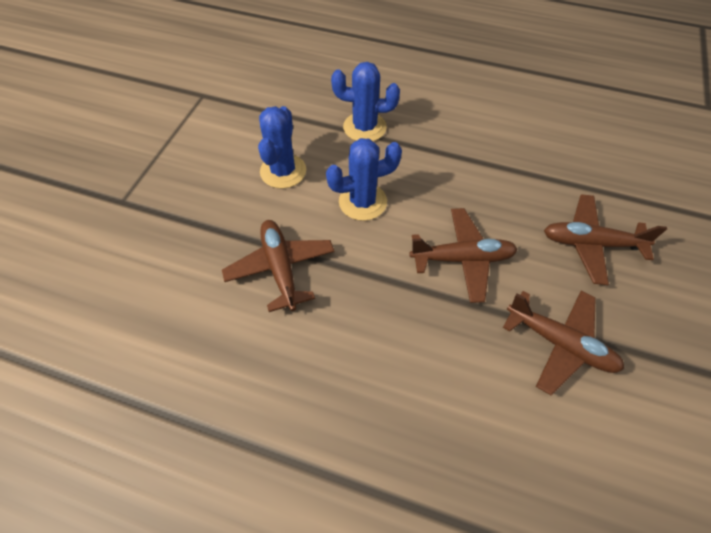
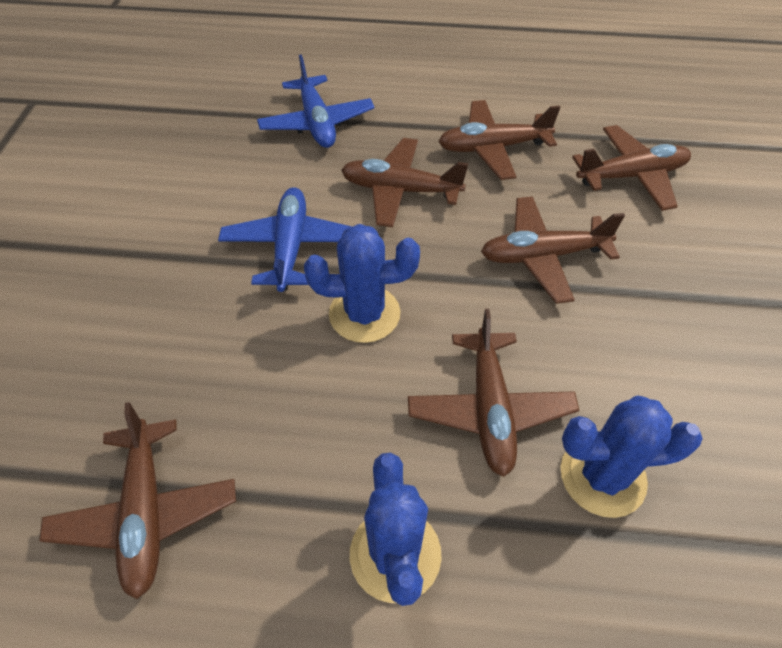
blue plane: 0 -> 2
brown plane: 4 -> 6

